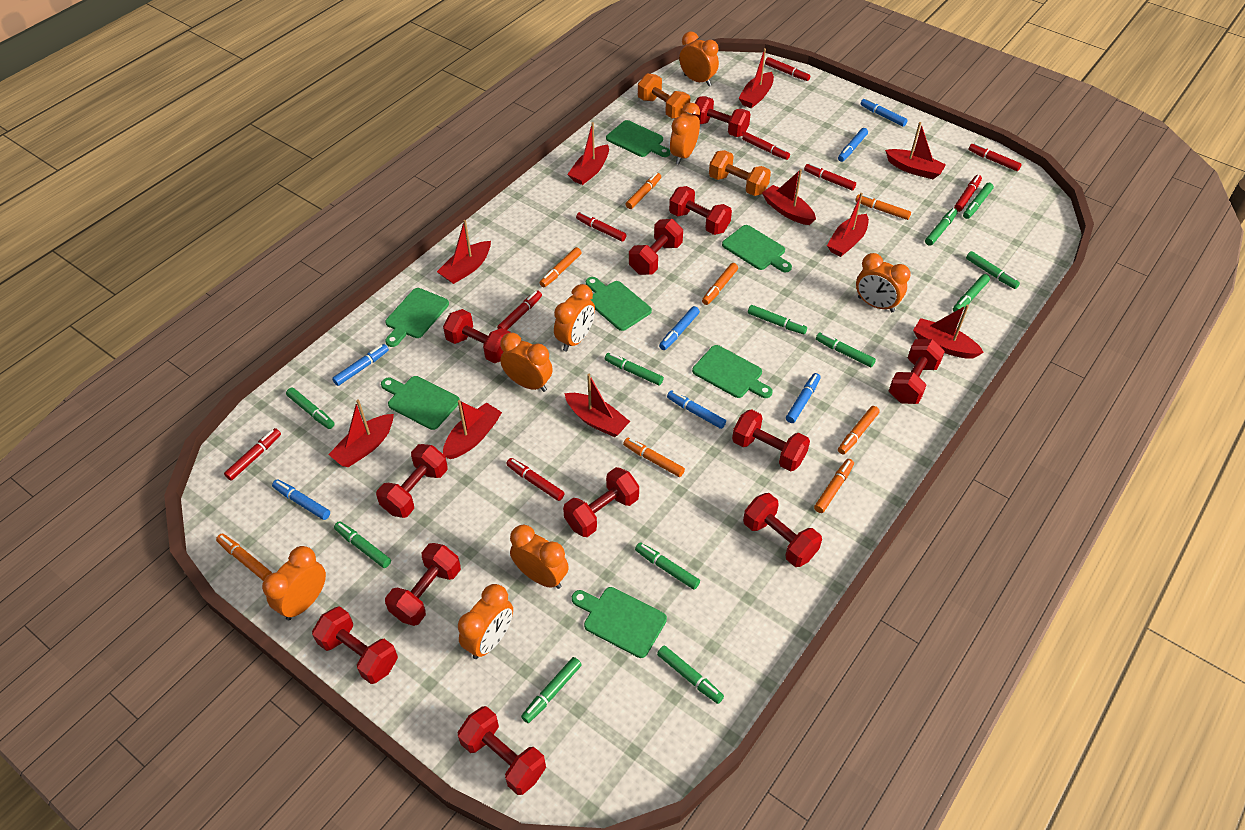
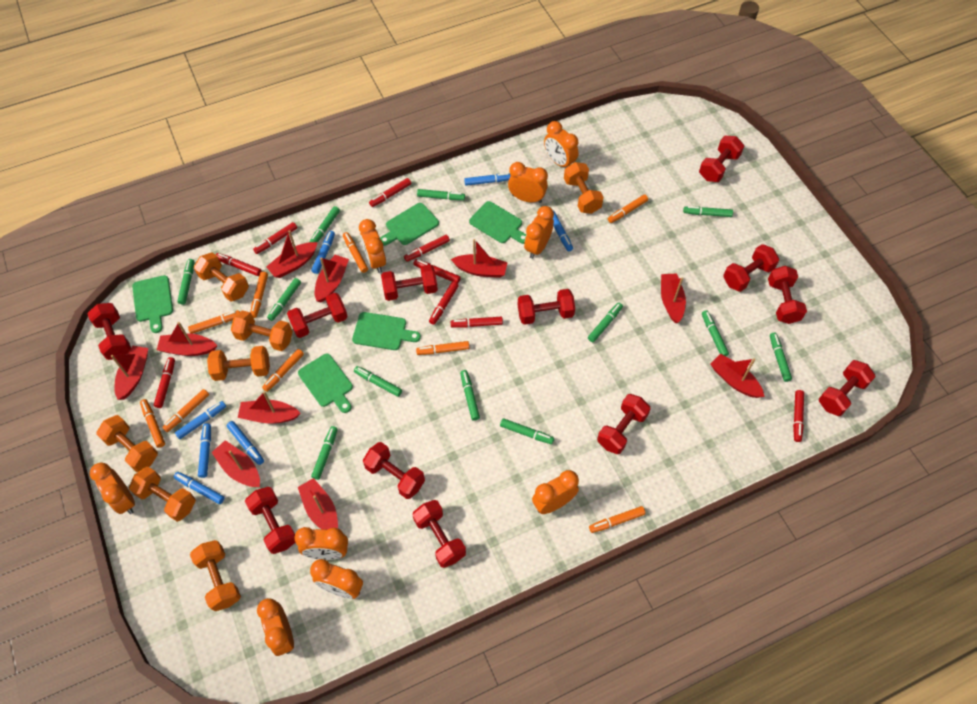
green cutting board: 7 -> 5
orange clock: 8 -> 9
orange dumbbell: 2 -> 7
orange marker: 8 -> 9

